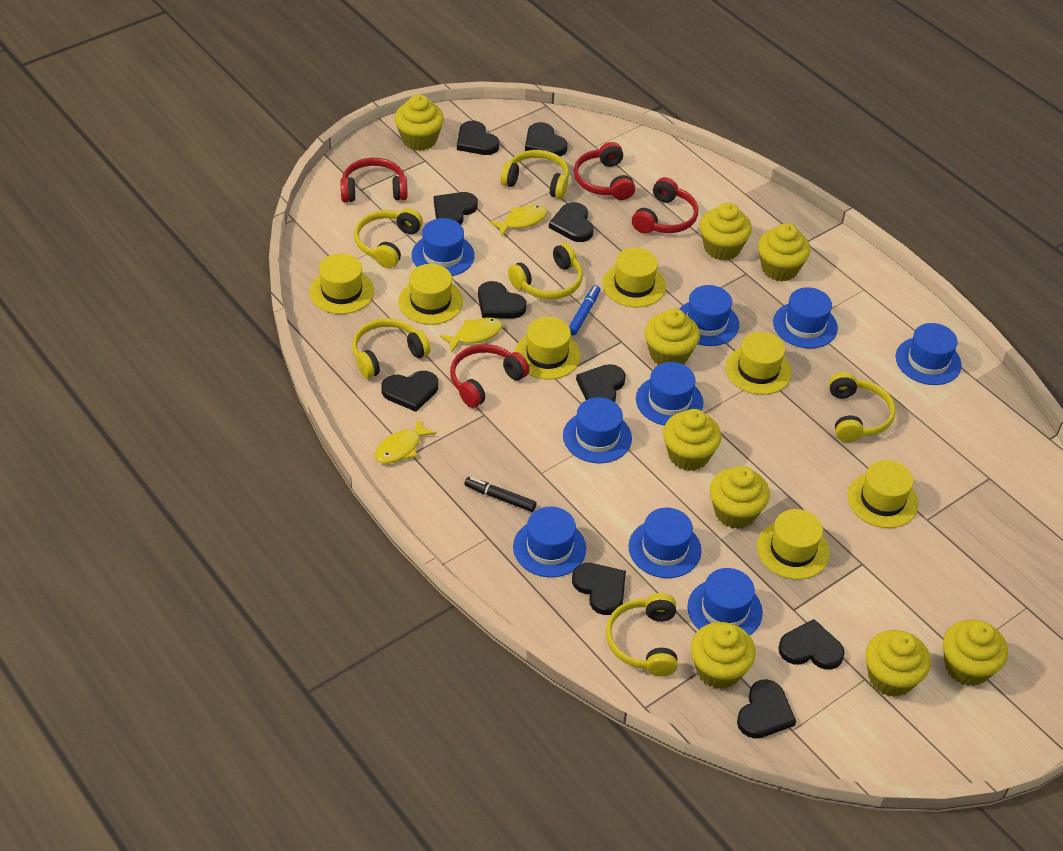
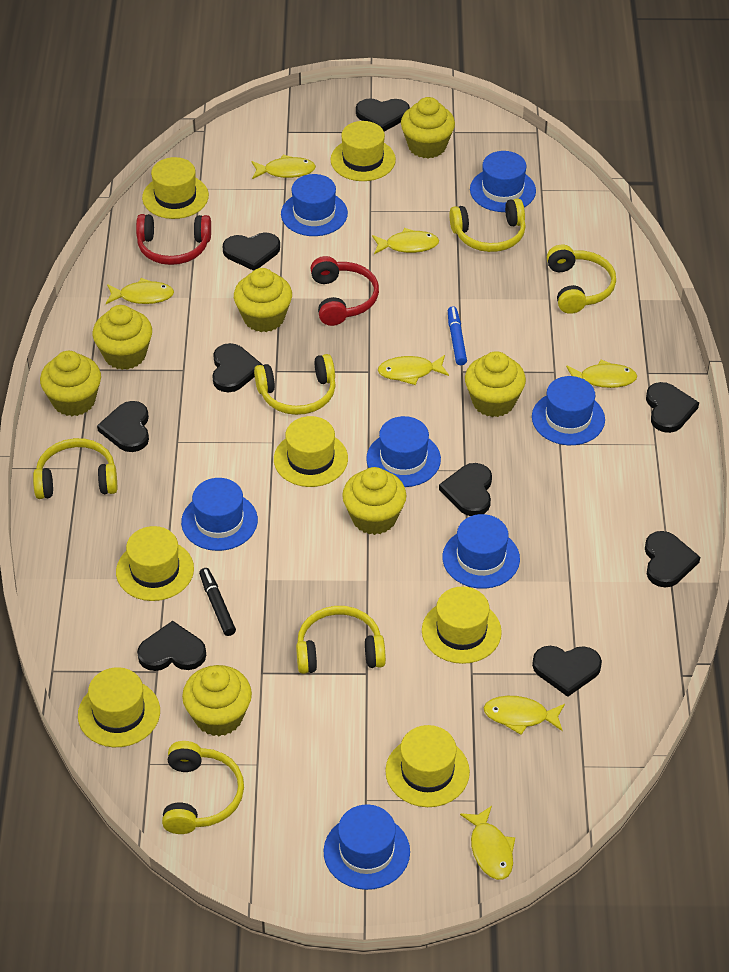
black heart: 10 -> 9
blue hat: 9 -> 7
red headphones: 4 -> 2
yellow cupcake: 9 -> 7
yellow fish: 3 -> 7

